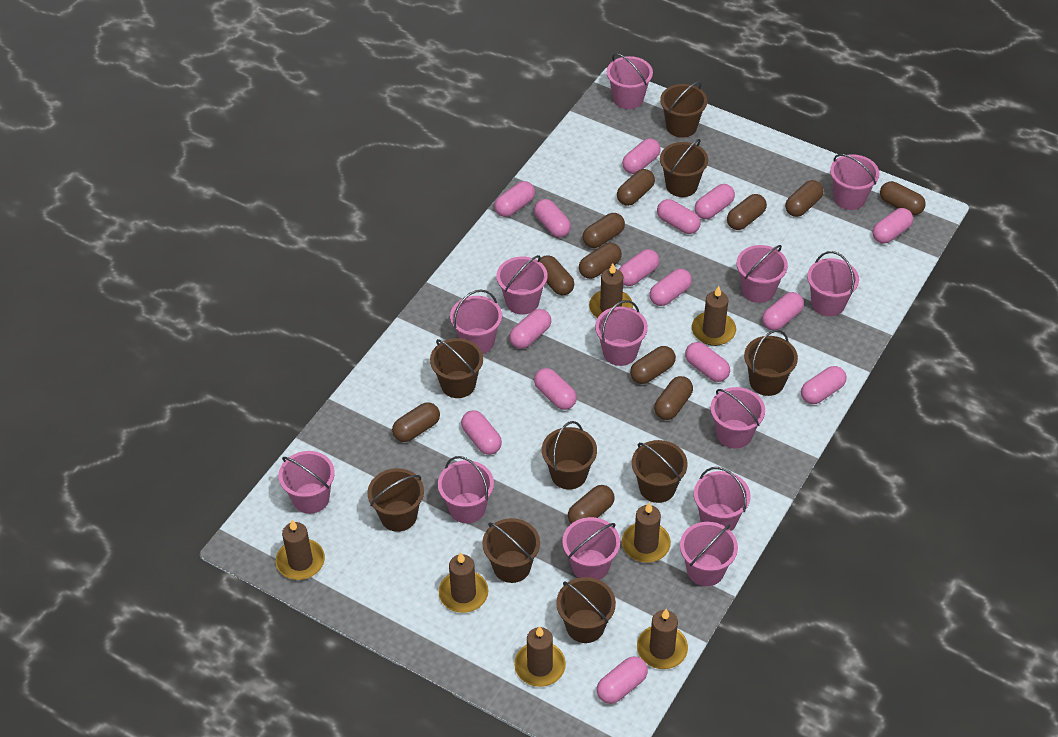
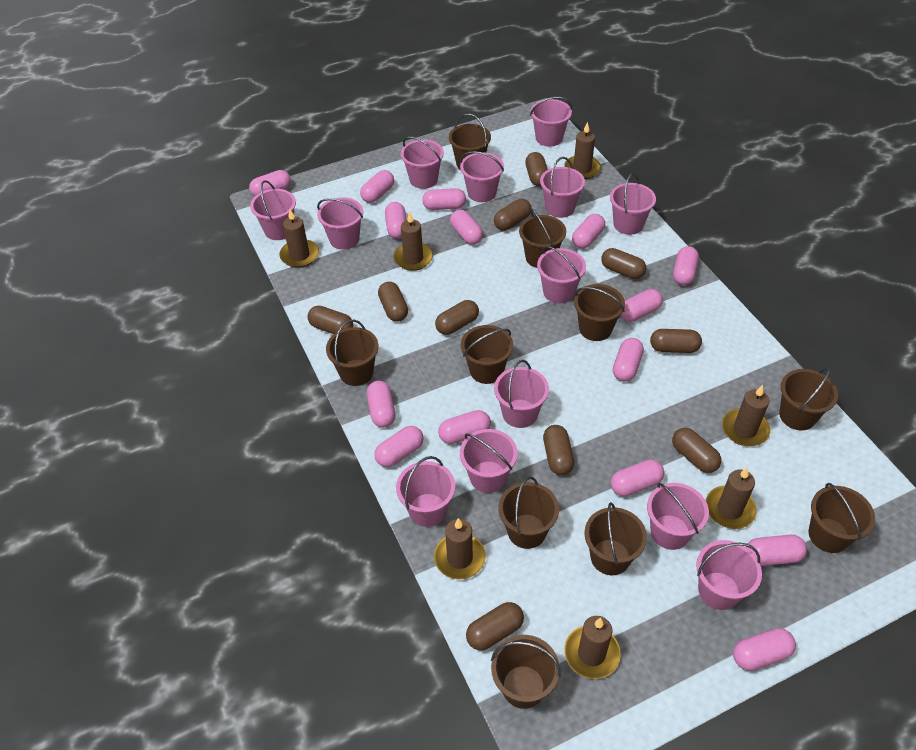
brown bucket: 9 -> 10
brown capsule: 11 -> 10

